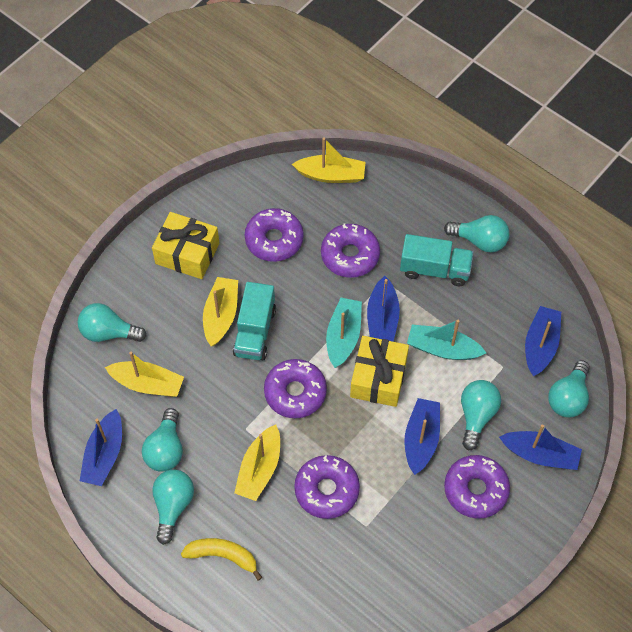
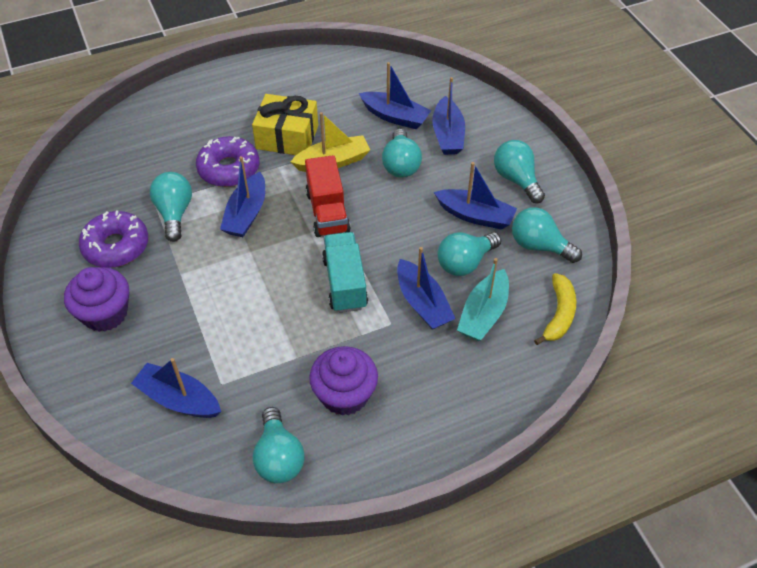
blue boat: 5 -> 6
purple cupcake: 0 -> 2
purple donut: 5 -> 2
red truck: 0 -> 1
turquoise boat: 2 -> 1
turquoise truck: 2 -> 1
yellow boat: 4 -> 1
yellow gift: 2 -> 1

